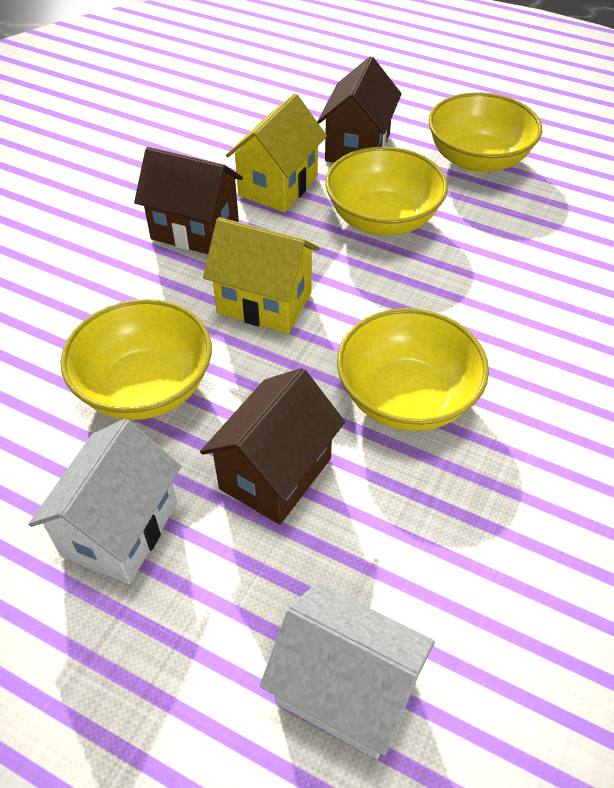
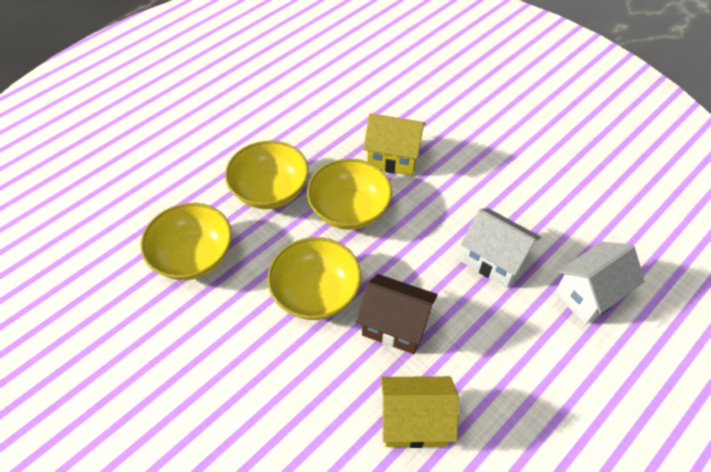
brown house: 3 -> 1

